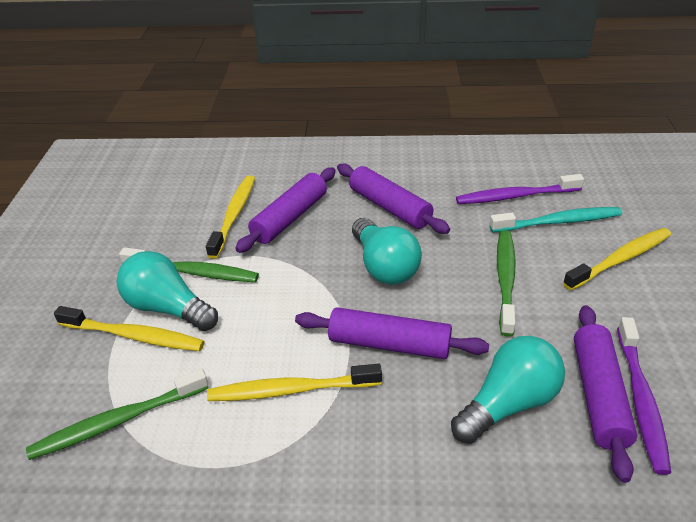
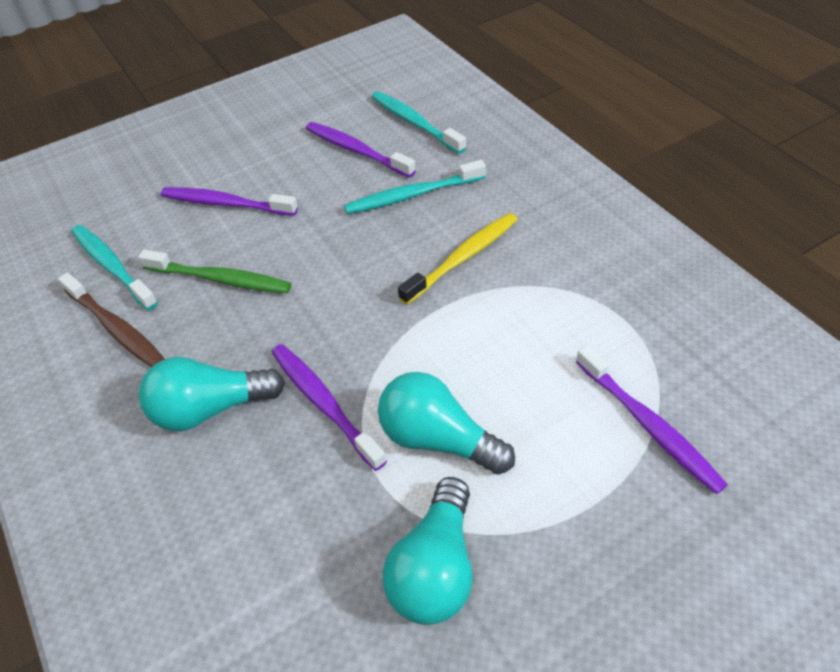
brown toothbrush: 0 -> 1
green toothbrush: 3 -> 1
purple rolling pin: 4 -> 0
purple toothbrush: 2 -> 4
turquoise toothbrush: 1 -> 3
yellow toothbrush: 4 -> 1

